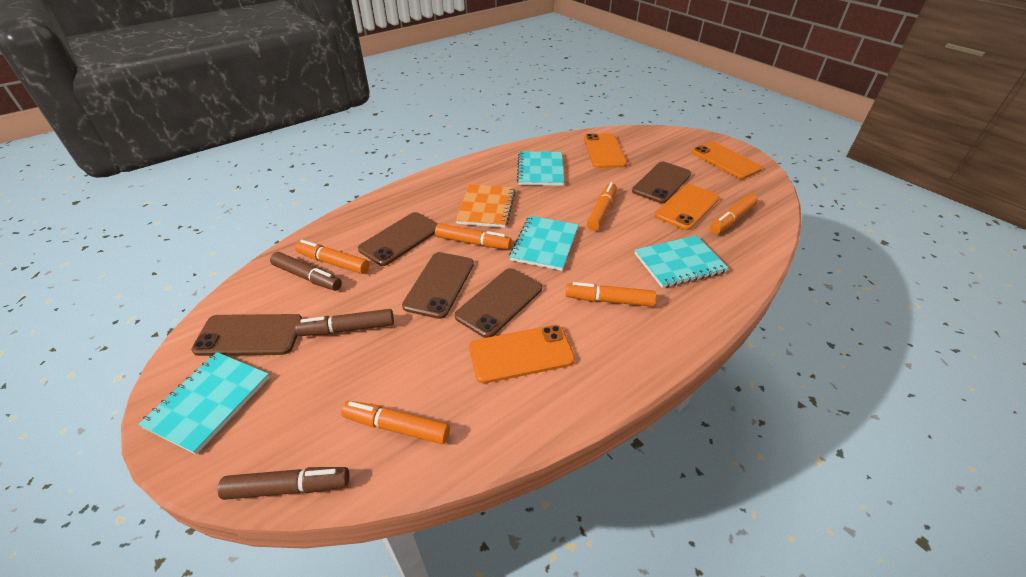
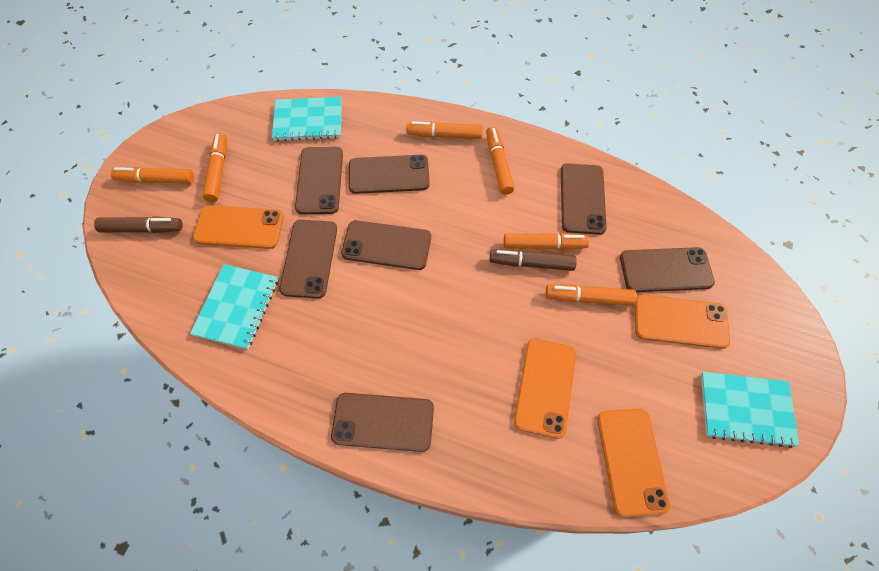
brown marker: 3 -> 2
brown phone: 5 -> 7
orange notebook: 1 -> 0
turquoise notebook: 4 -> 3

